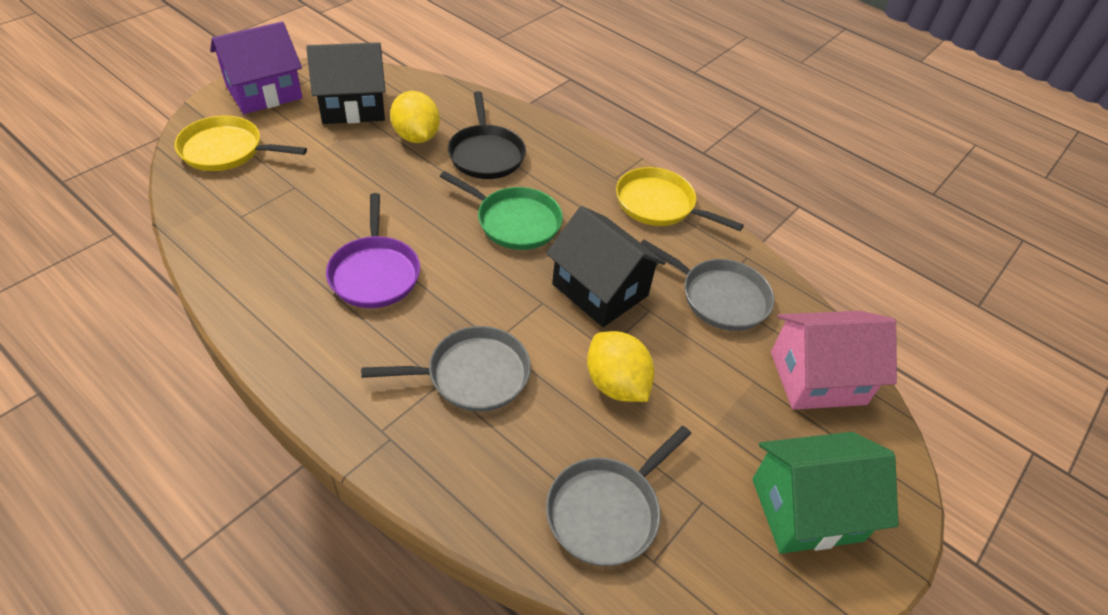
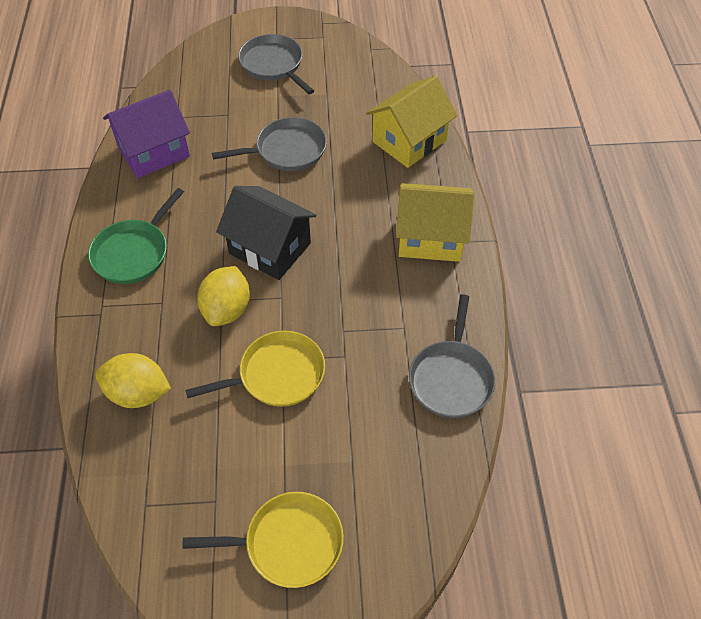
black house: 2 -> 1
black pan: 1 -> 0
green house: 1 -> 0
pink house: 1 -> 0
purple pan: 1 -> 0
yellow house: 0 -> 2

